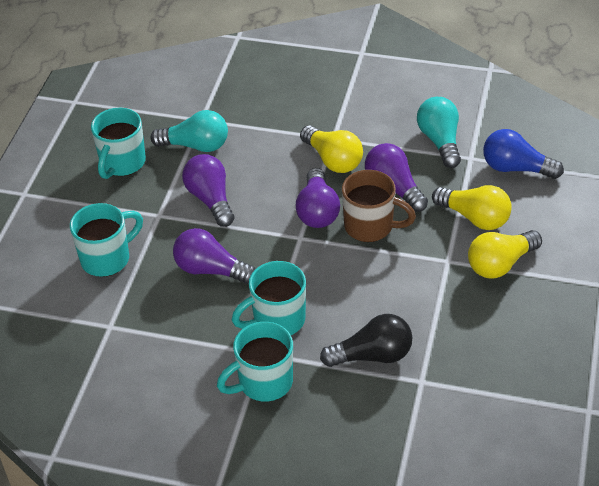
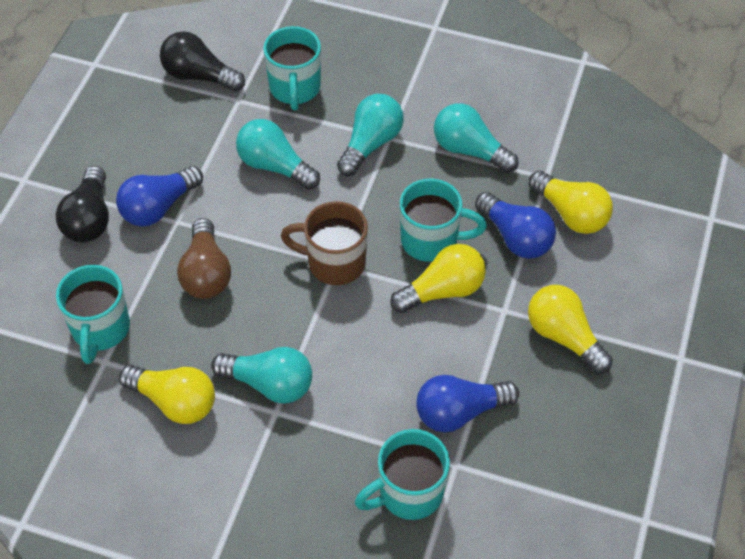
black light bulb: 1 -> 2
blue light bulb: 1 -> 3
brown light bulb: 0 -> 1
purple light bulb: 4 -> 0
turquoise light bulb: 2 -> 4
yellow light bulb: 3 -> 4

